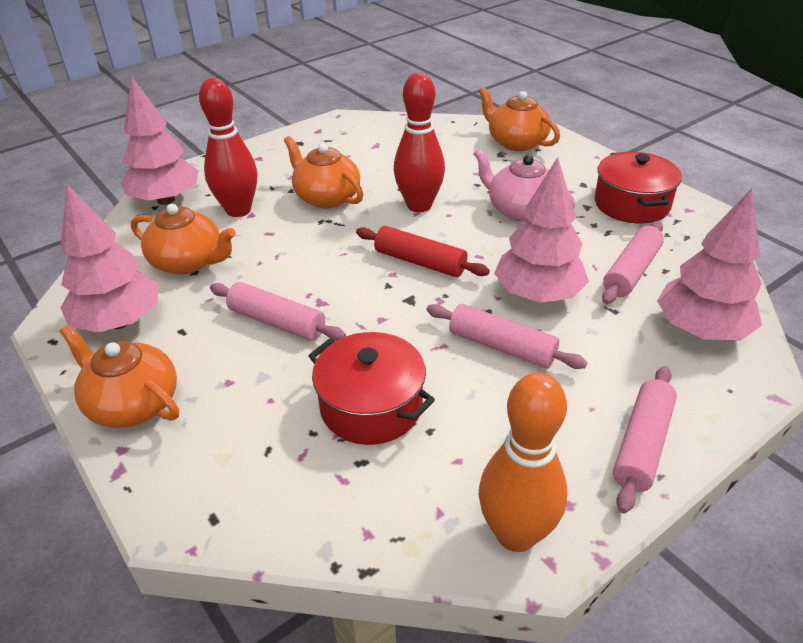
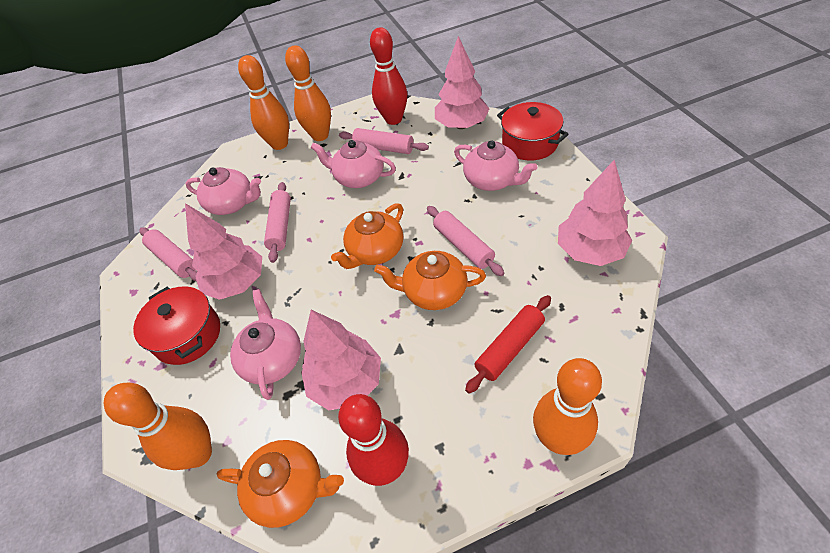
orange bowling pin: 1 -> 4
orange teapot: 4 -> 3
pink teapot: 1 -> 4

